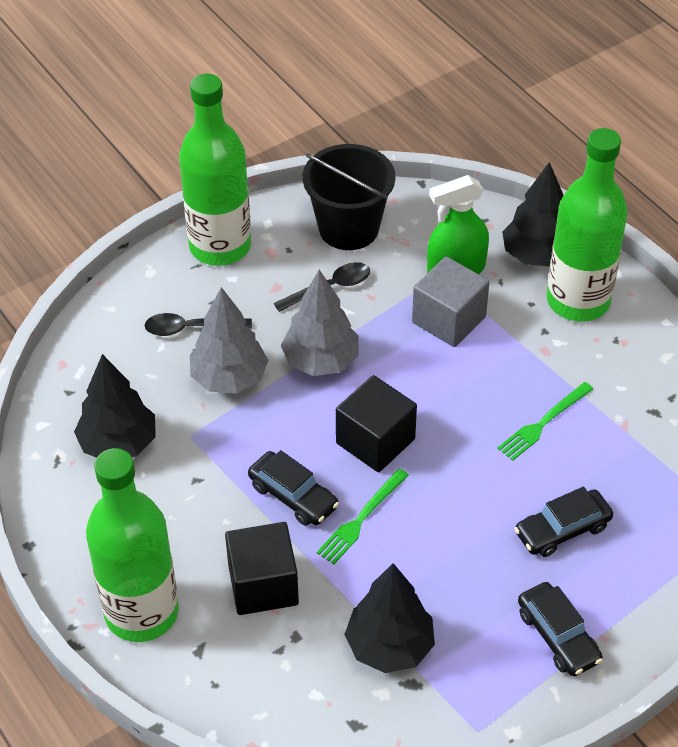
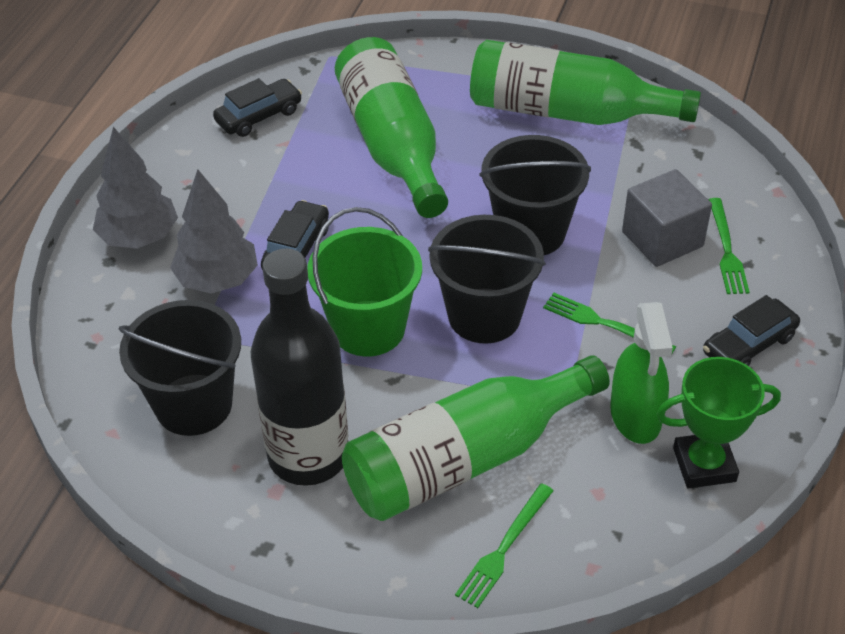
black bottle: 0 -> 1
black bucket: 1 -> 3
black cube: 2 -> 0
black spoon: 2 -> 0
black tree: 3 -> 0
green bucket: 0 -> 1
green fork: 2 -> 3
green trophy: 0 -> 1

